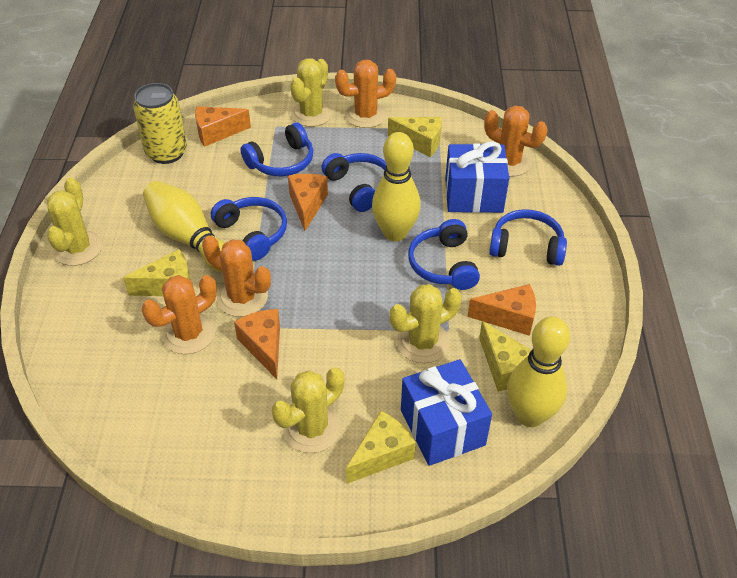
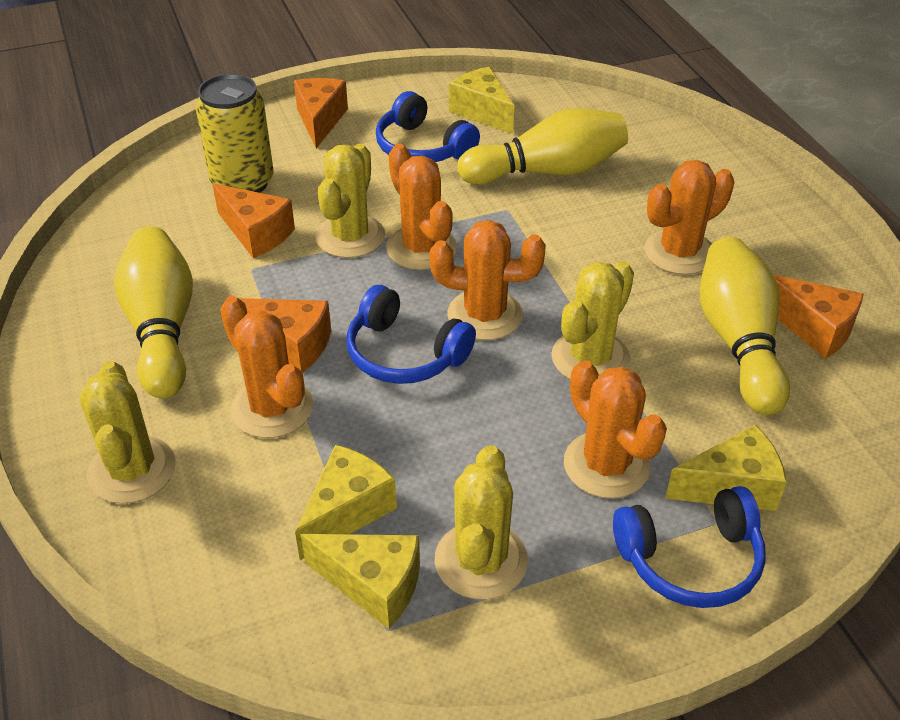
blue gift: 2 -> 0
blue headphones: 5 -> 3
orange cactus: 4 -> 5

